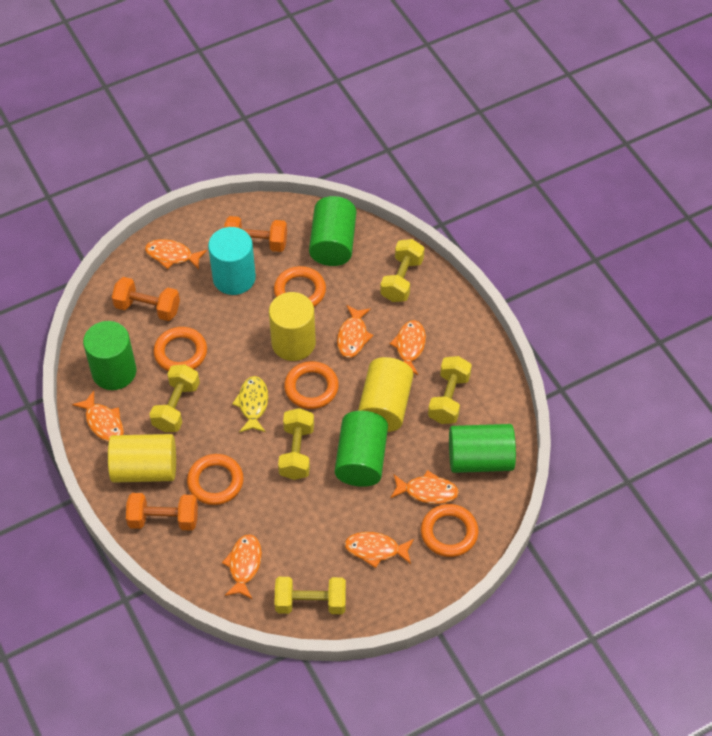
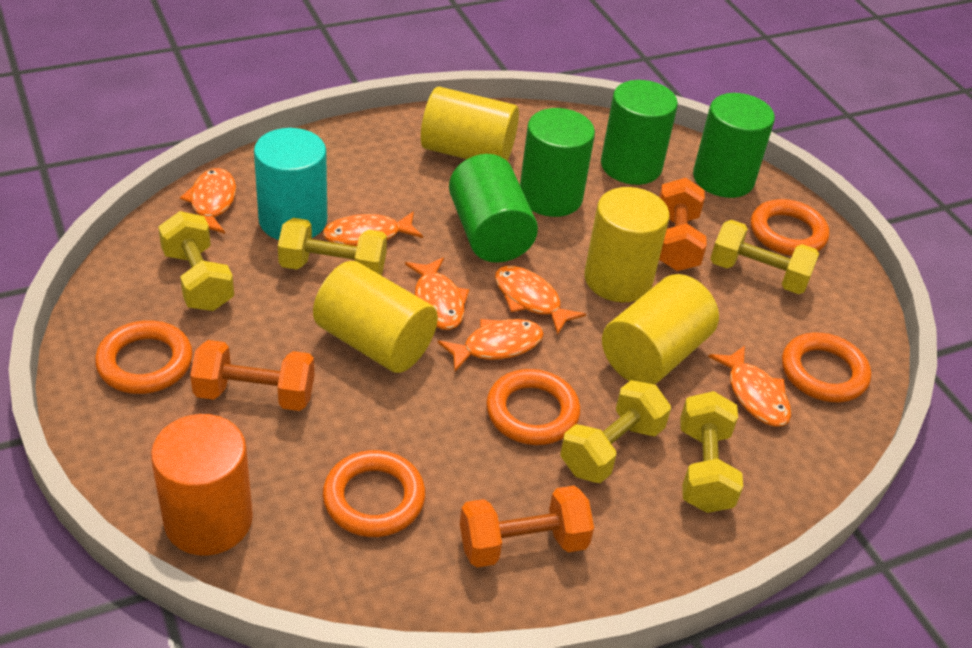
orange cylinder: 0 -> 1
orange fish: 7 -> 6
yellow cylinder: 3 -> 4
yellow fish: 1 -> 0

